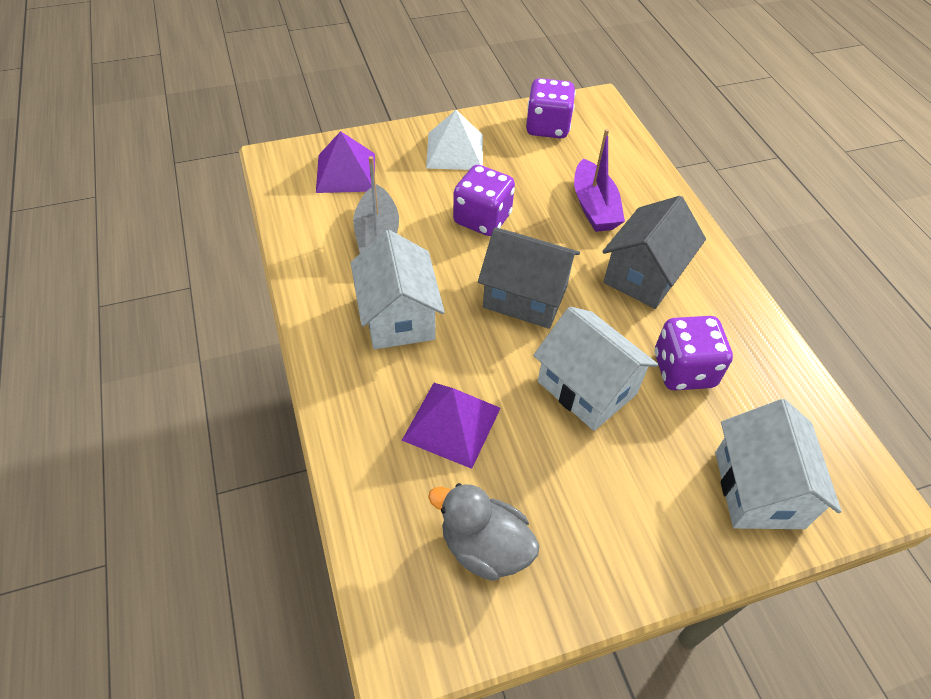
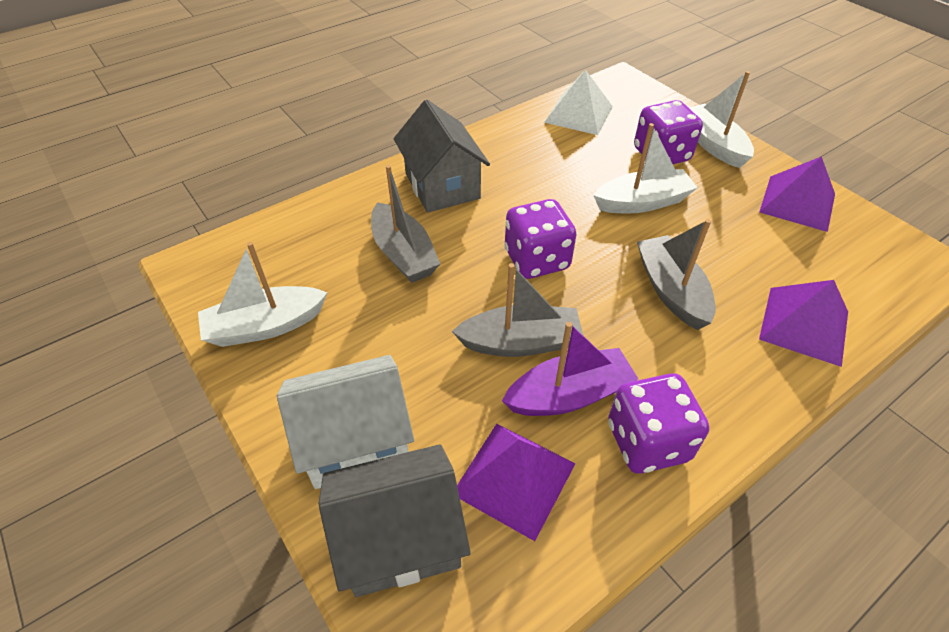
grey boat: 1 -> 3
grey duck: 1 -> 0
purple pyramid: 2 -> 3
white boat: 0 -> 3
white house: 3 -> 1

